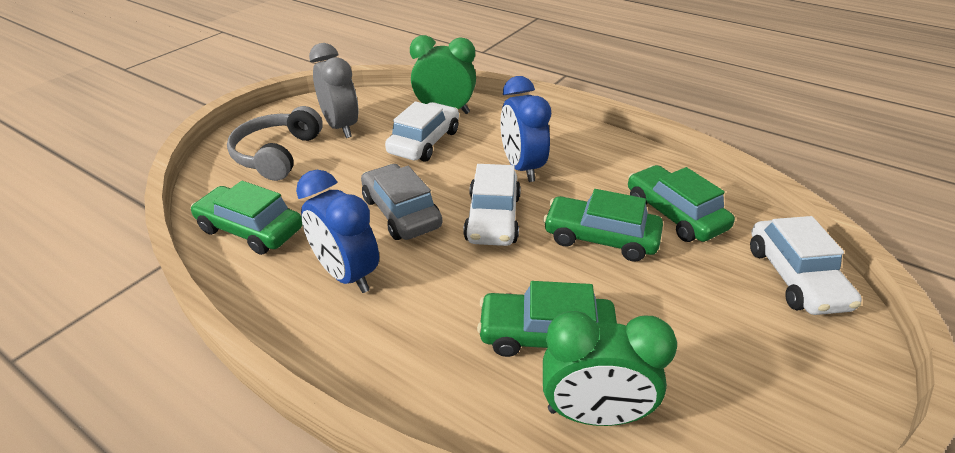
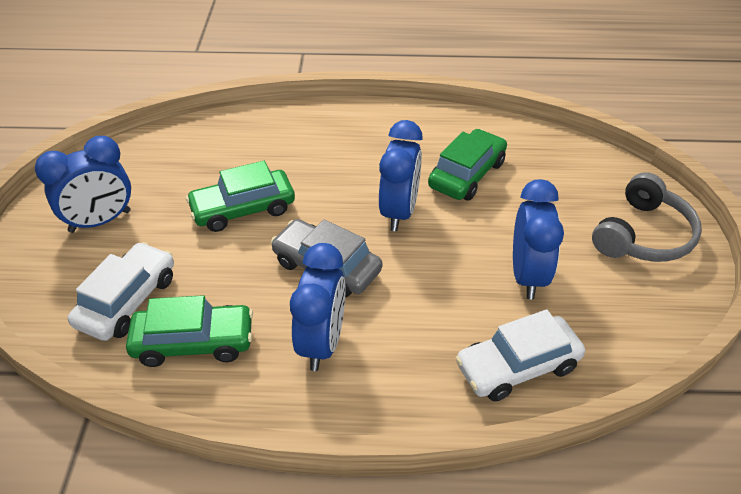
blue clock: 2 -> 4
green car: 4 -> 3
green clock: 2 -> 0
grey clock: 1 -> 0
white car: 3 -> 2

